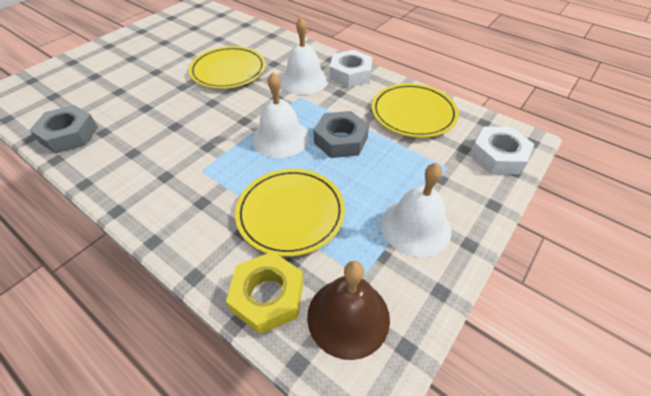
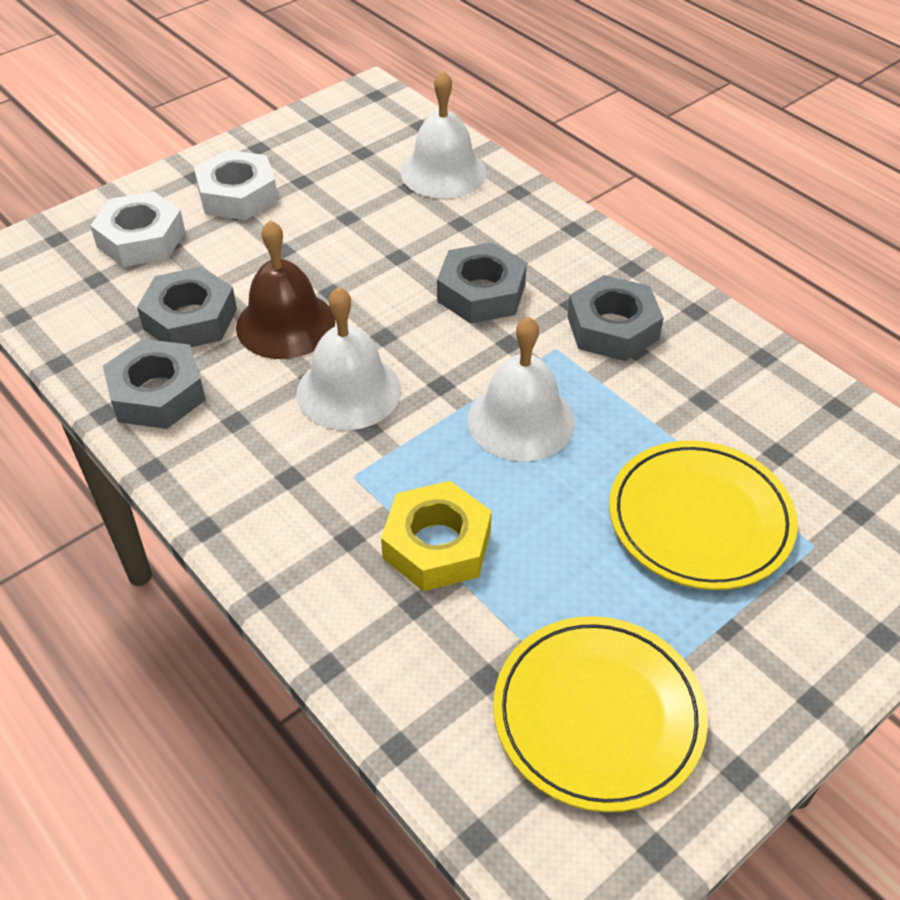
grey nut: 2 -> 4
yellow plate: 3 -> 2

